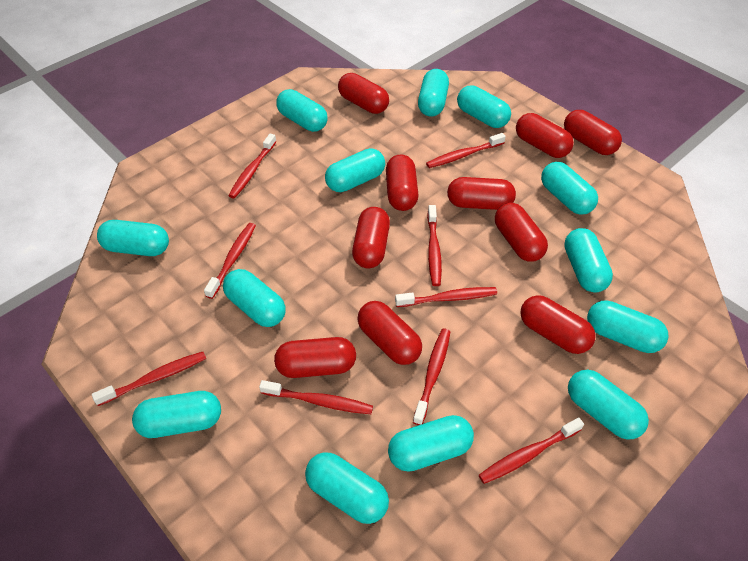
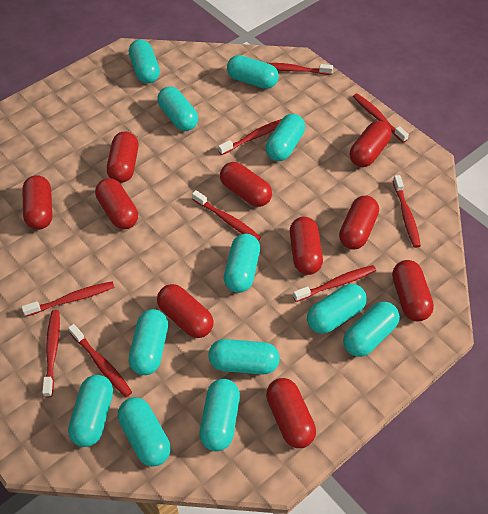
turquoise capsule: 13 -> 12

